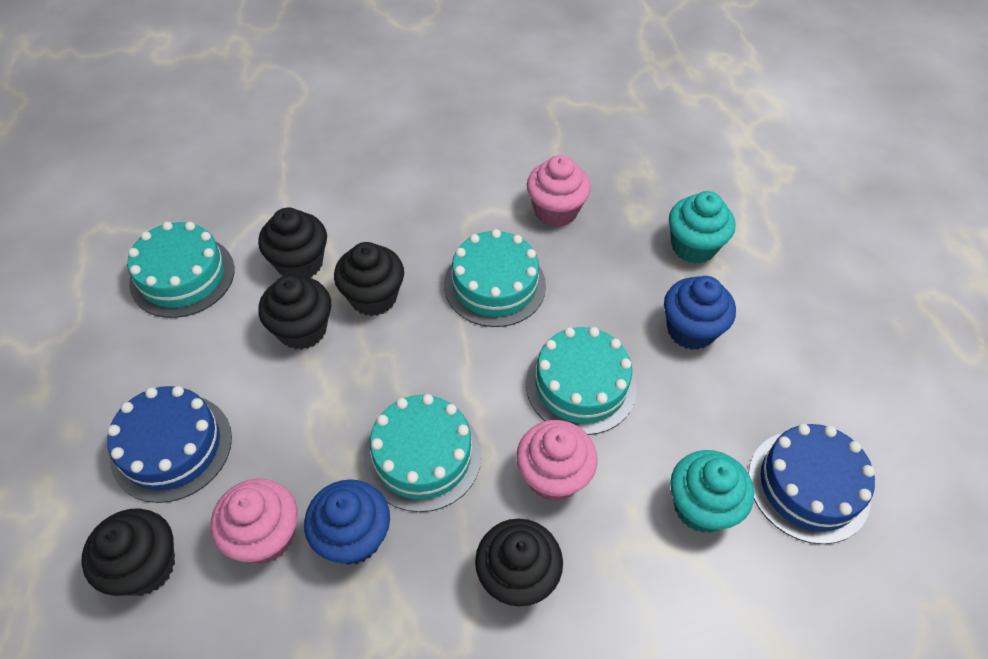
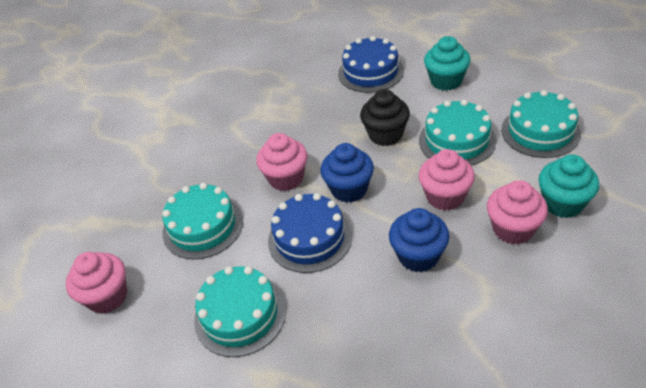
black cupcake: 5 -> 1
pink cupcake: 3 -> 4

